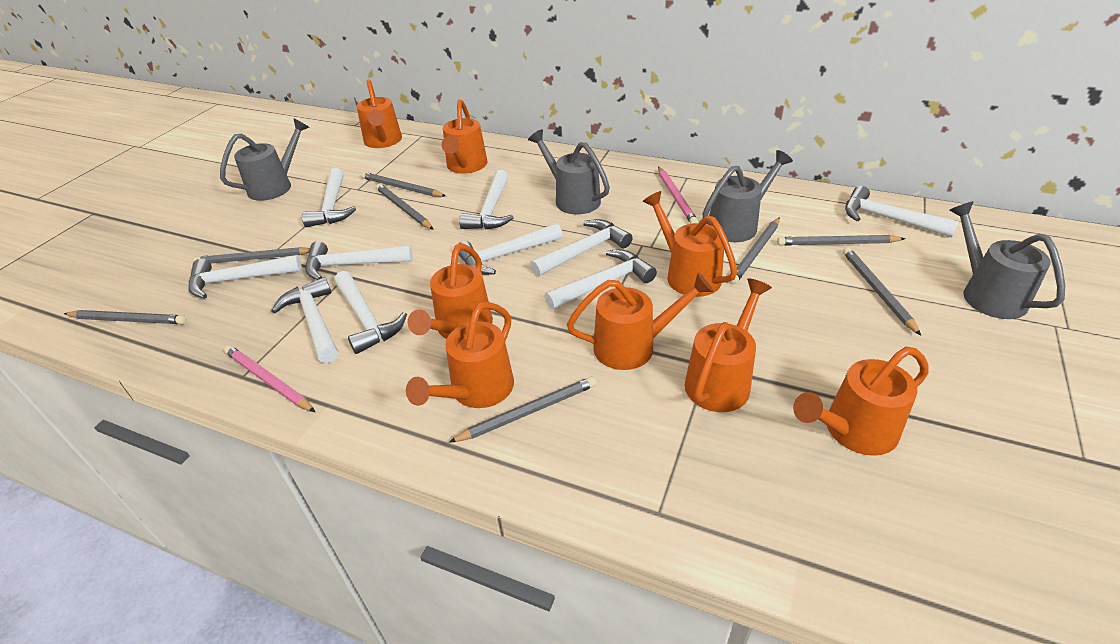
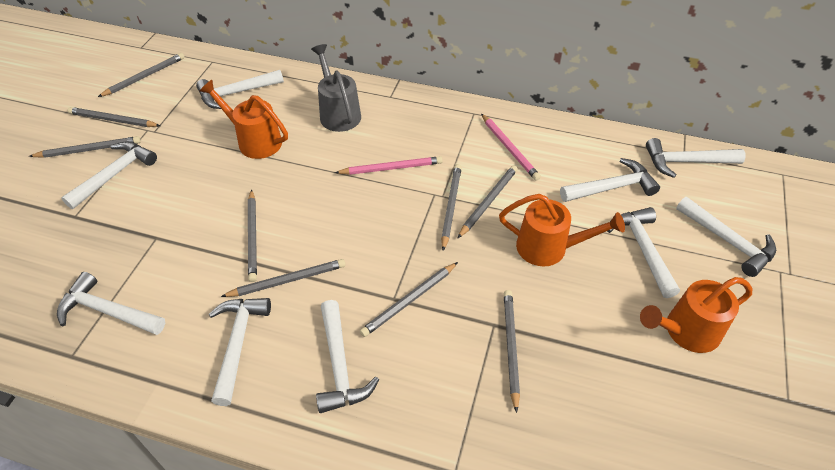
grey pencil: 8 -> 9
grey watering can: 4 -> 1
orange watering can: 8 -> 3
white hammer: 10 -> 9

